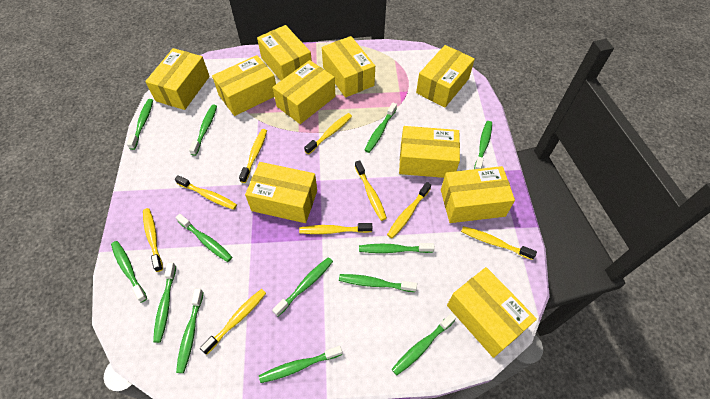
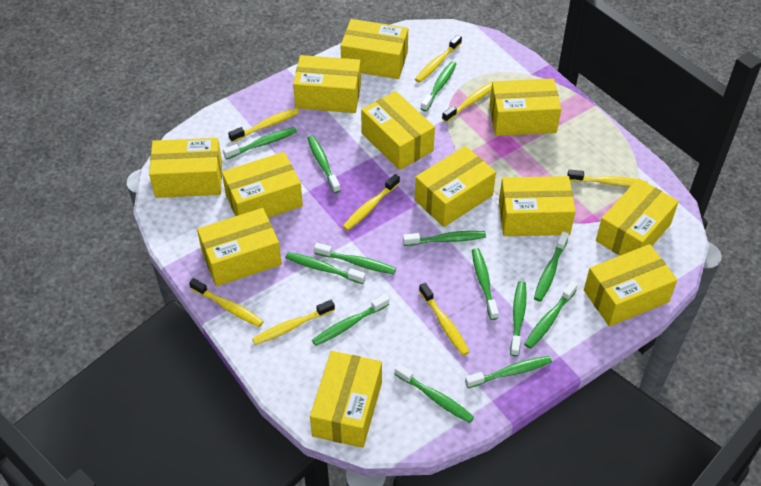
yellow box: 10 -> 12
yellow toothbrush: 9 -> 8

